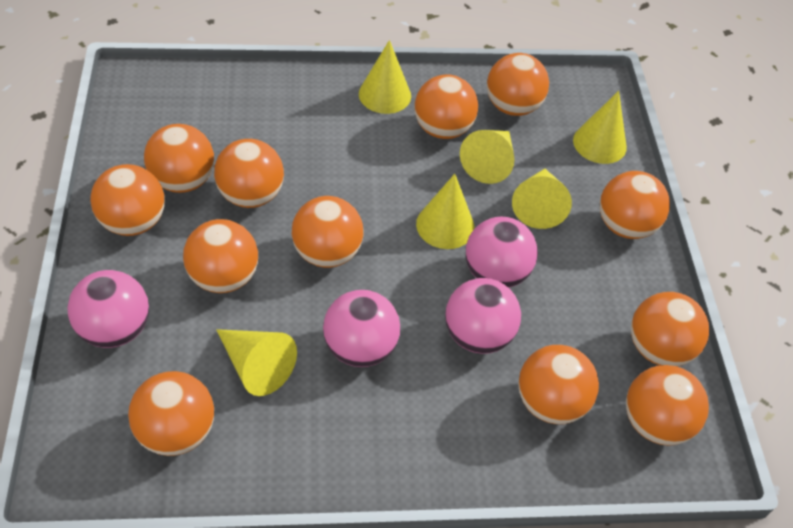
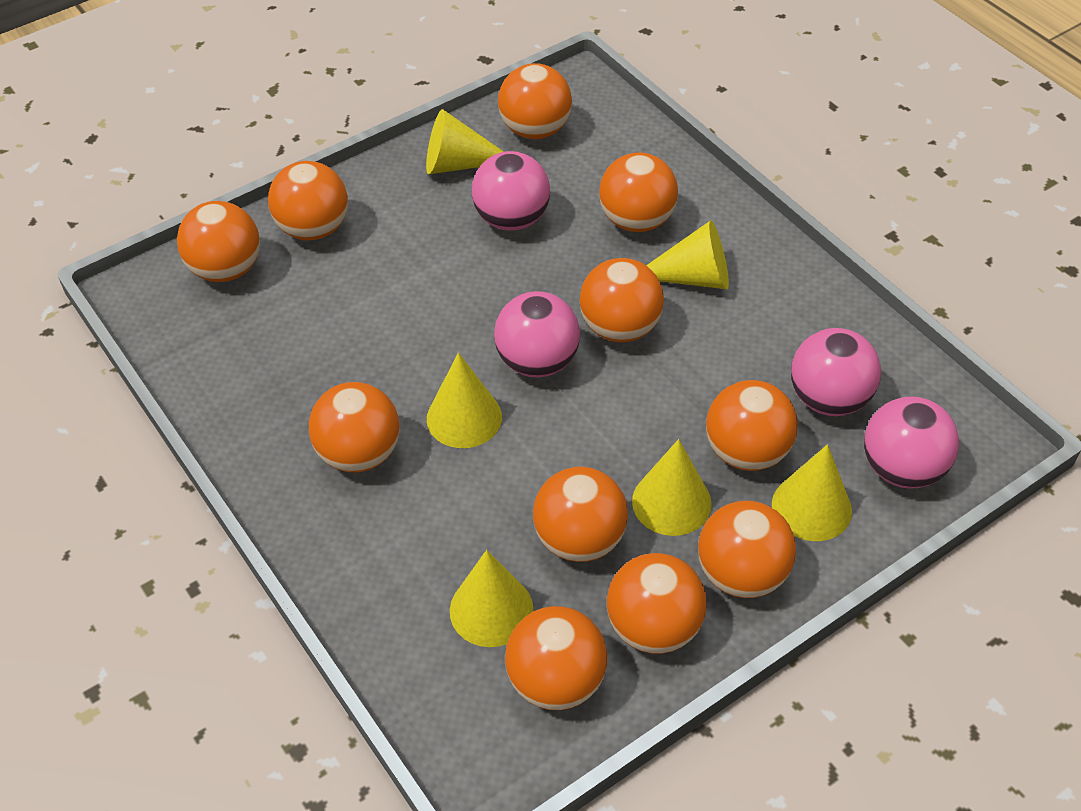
orange ball: 12 -> 11

